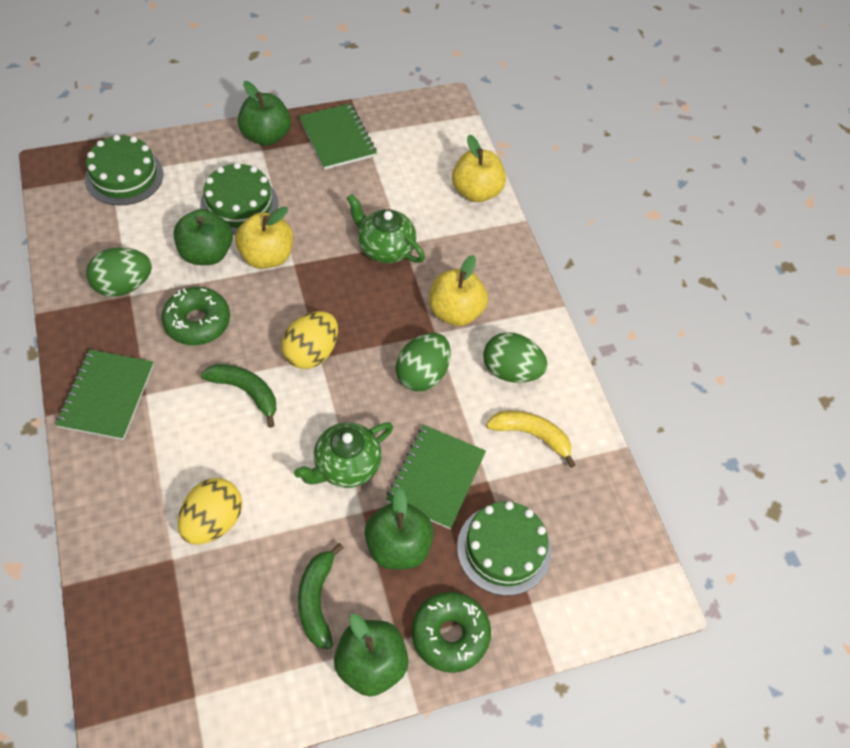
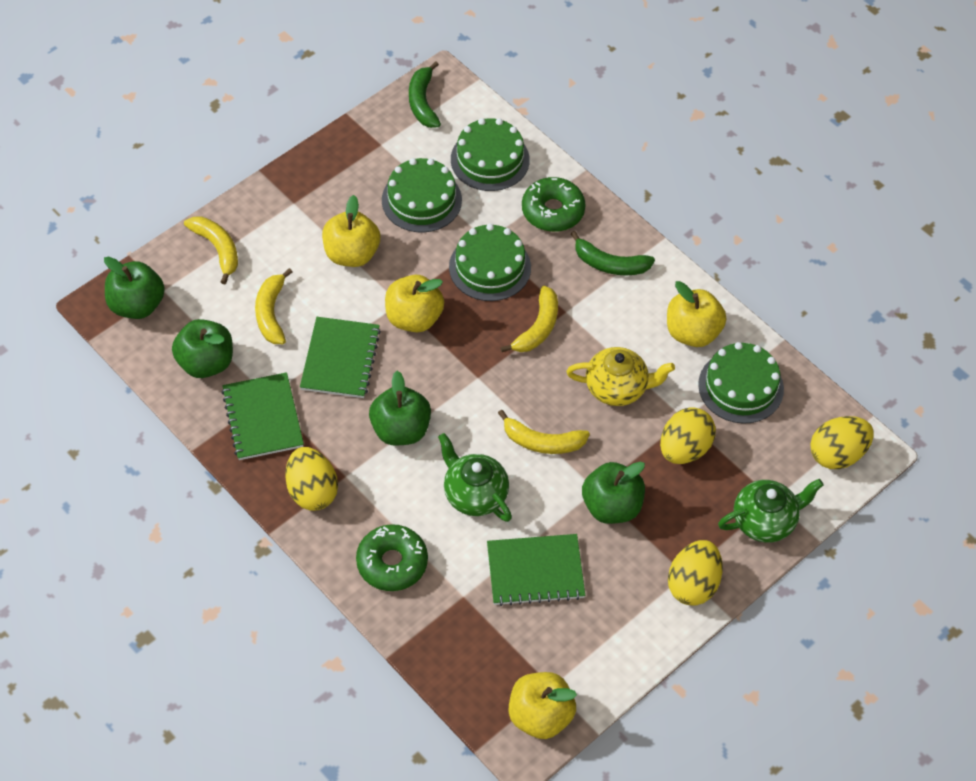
green cake: 3 -> 4
green egg: 3 -> 0
yellow apple: 3 -> 4
yellow banana: 1 -> 4
yellow egg: 2 -> 4
yellow teapot: 0 -> 1

